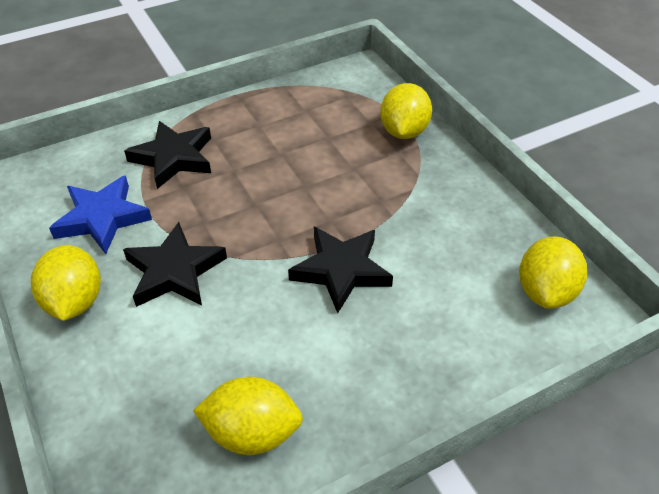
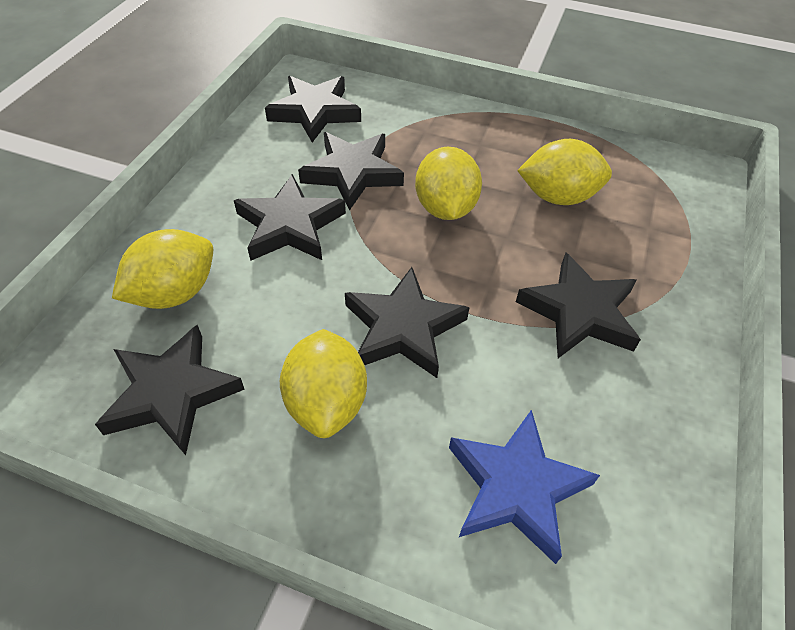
black star: 3 -> 6

